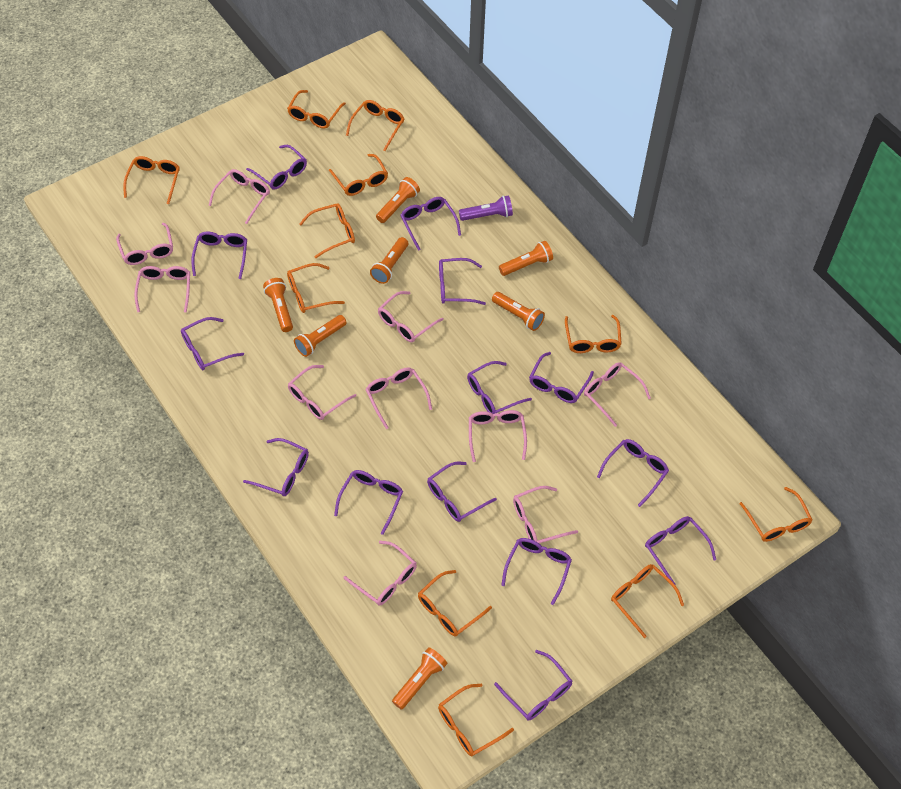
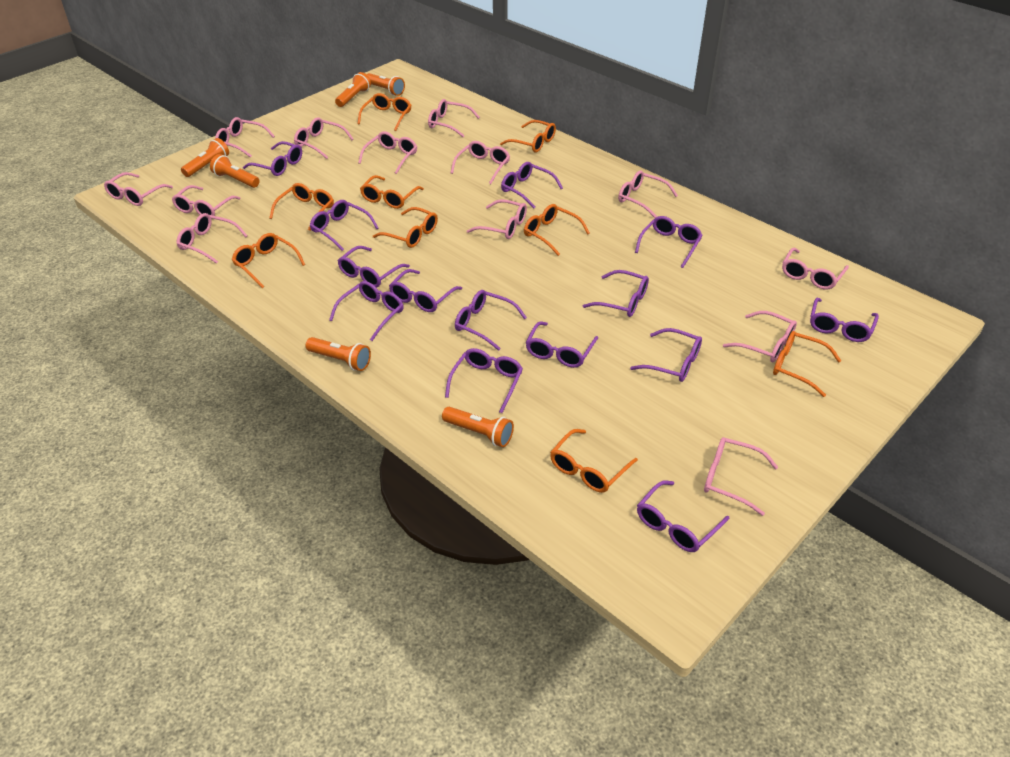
orange flashlight: 7 -> 6
orange glasses: 11 -> 9
pink glasses: 10 -> 13
purple flashlight: 1 -> 0

